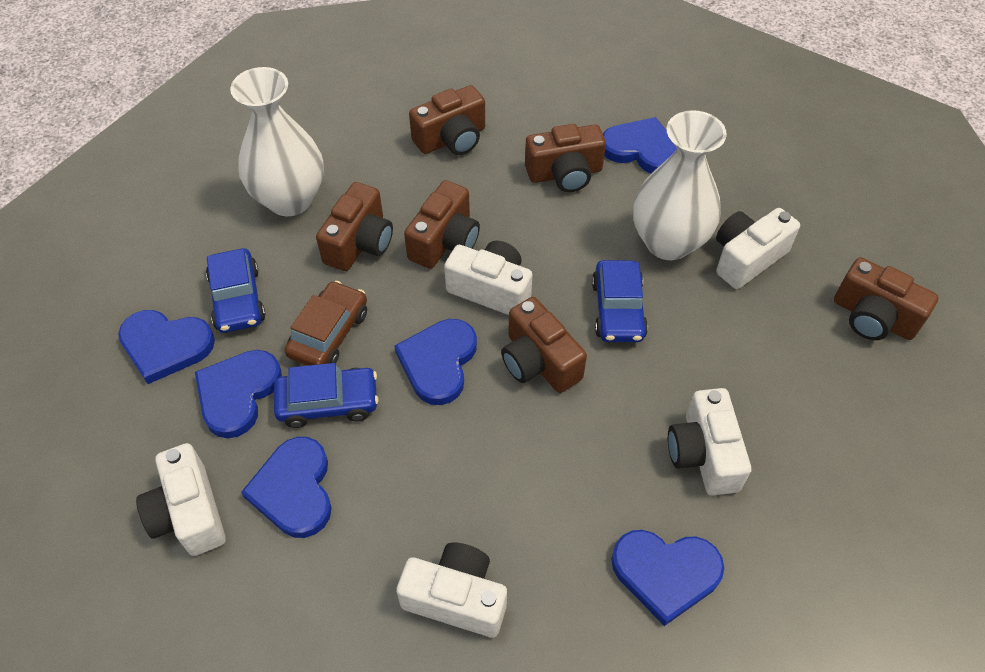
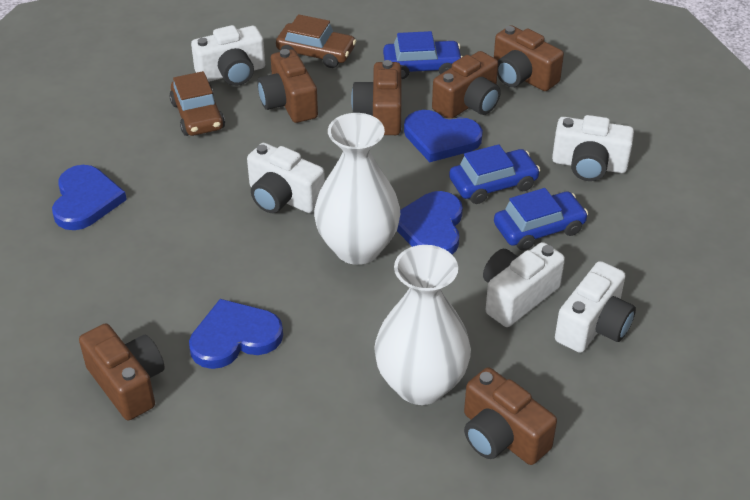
blue heart: 6 -> 4
brown car: 1 -> 2

